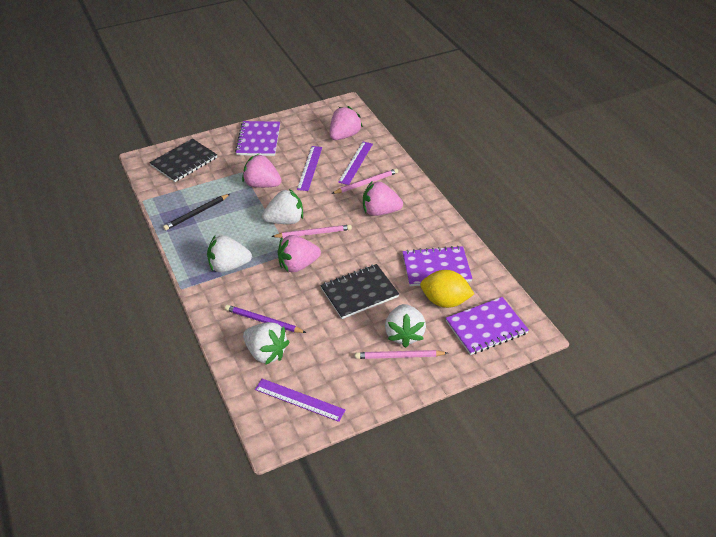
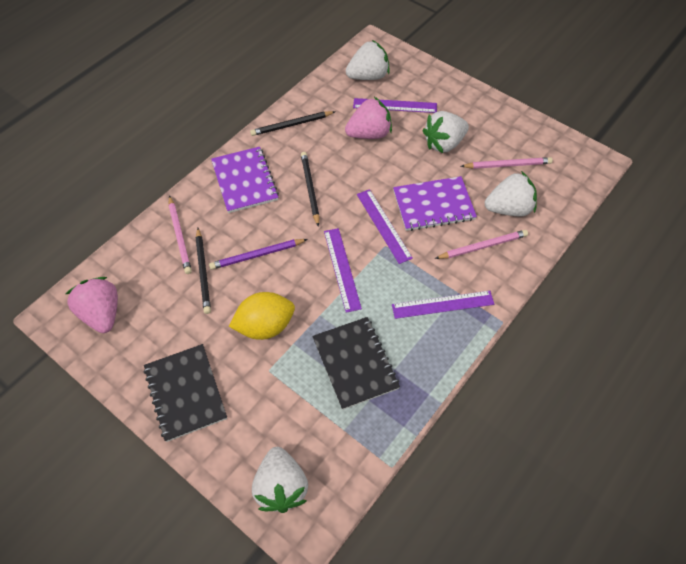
black pencil: 1 -> 3
pink strawberry: 4 -> 2
purple notebook: 3 -> 2
purple ruler: 3 -> 4

